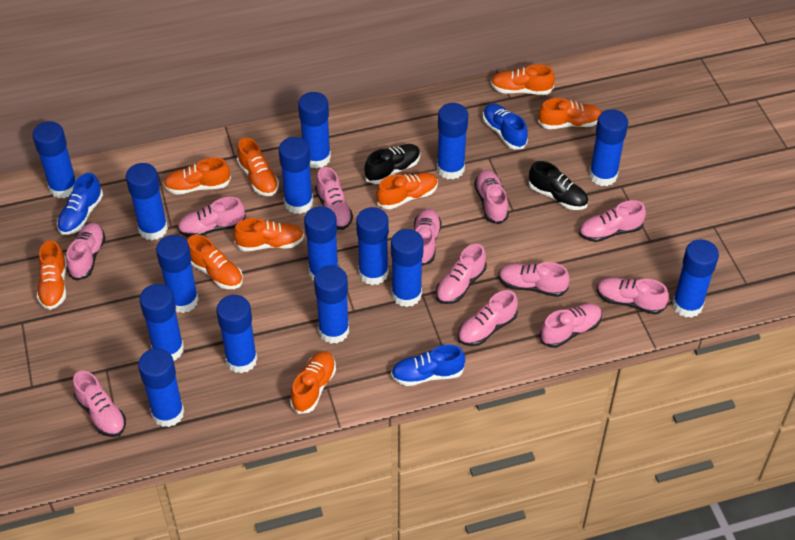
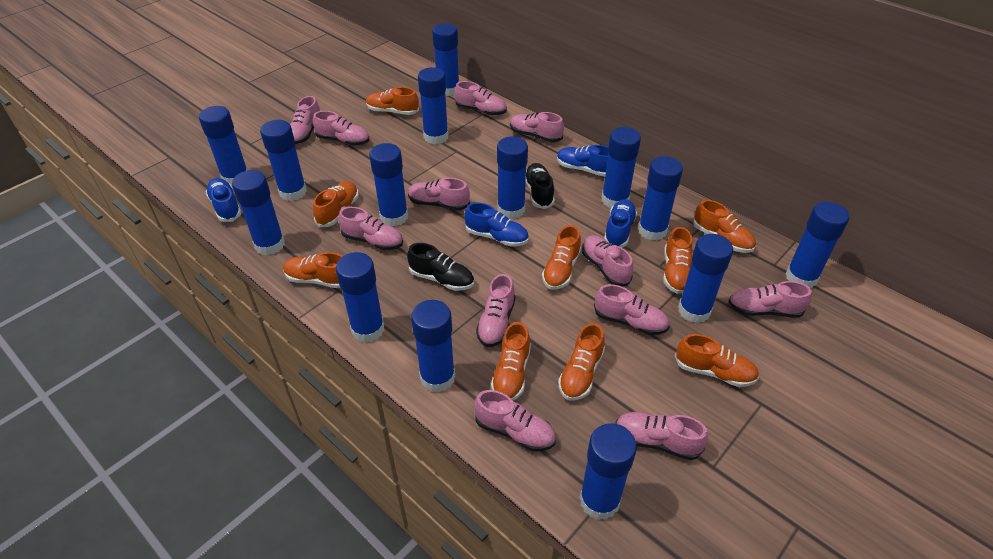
blue glue stick: 15 -> 14
blue shoe: 3 -> 4

